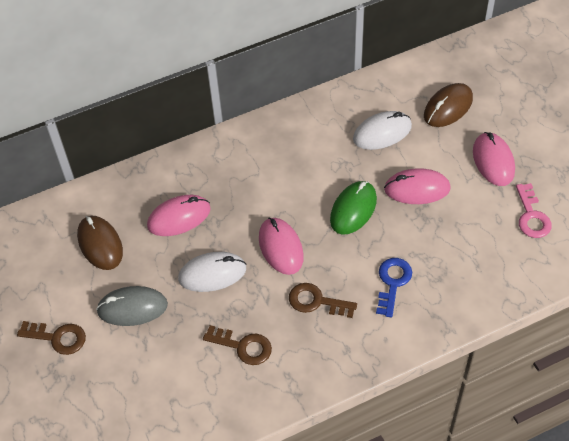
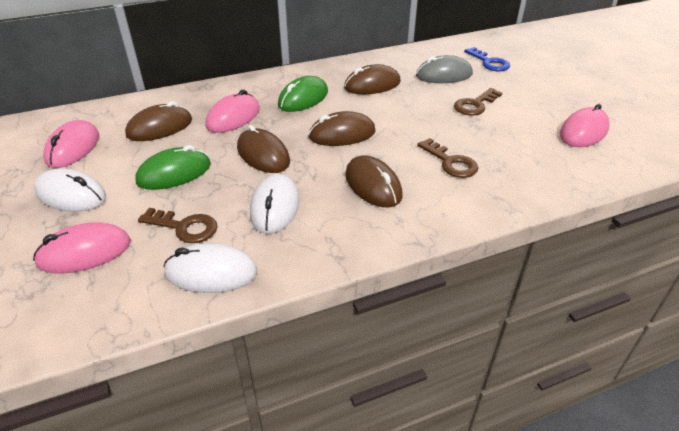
brown mouse: 2 -> 5
green mouse: 1 -> 2
pink key: 1 -> 0
white mouse: 2 -> 3

